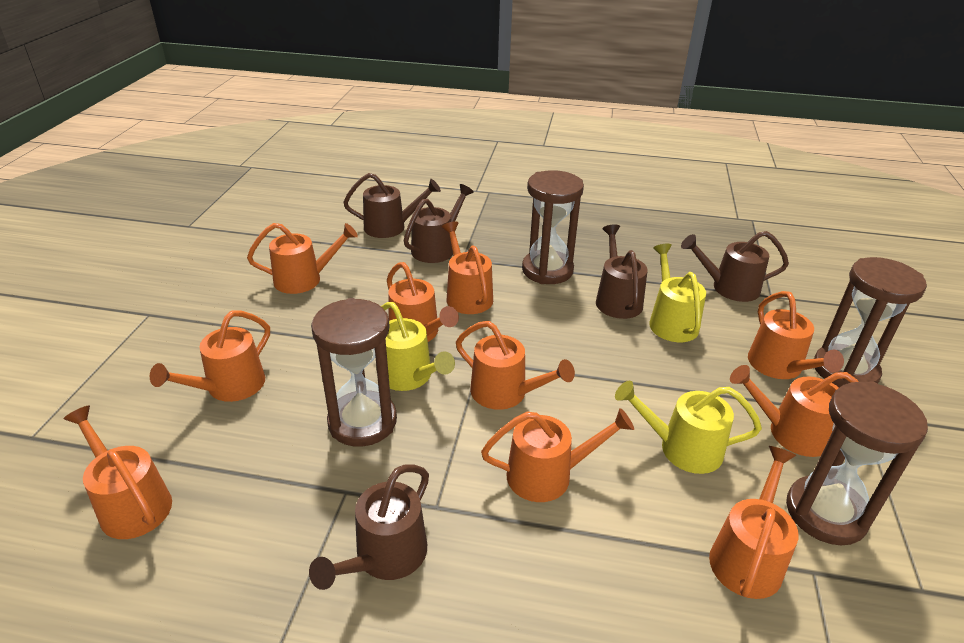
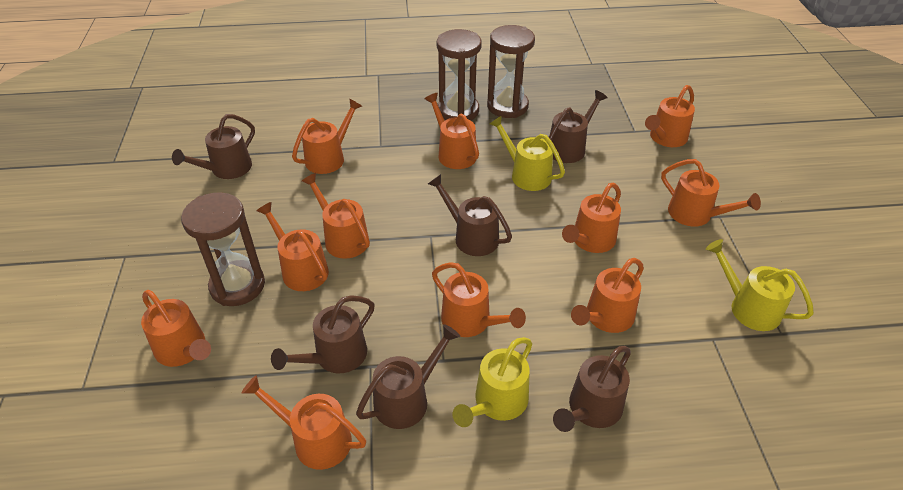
brown hourglass: 4 -> 3
brown watering can: 5 -> 6
orange watering can: 10 -> 11

